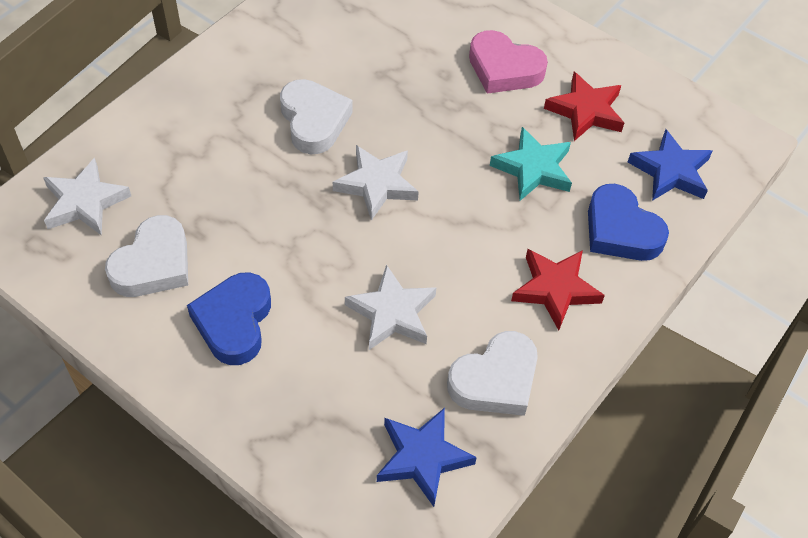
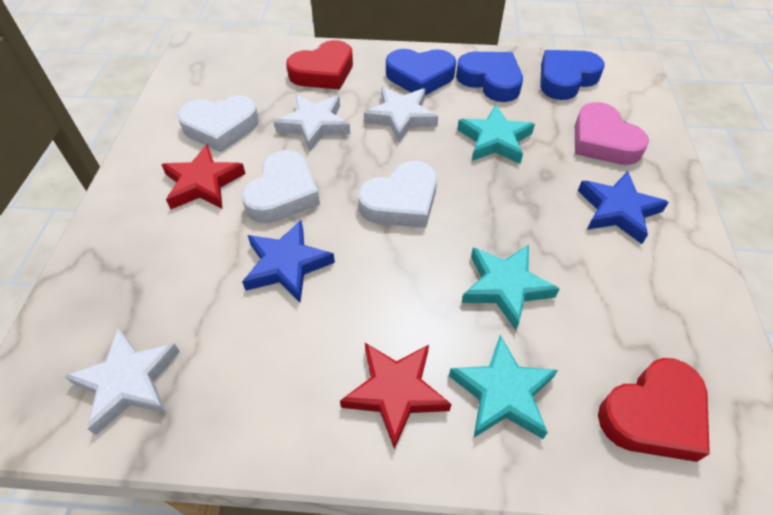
blue heart: 2 -> 3
red heart: 0 -> 2
turquoise star: 1 -> 3

